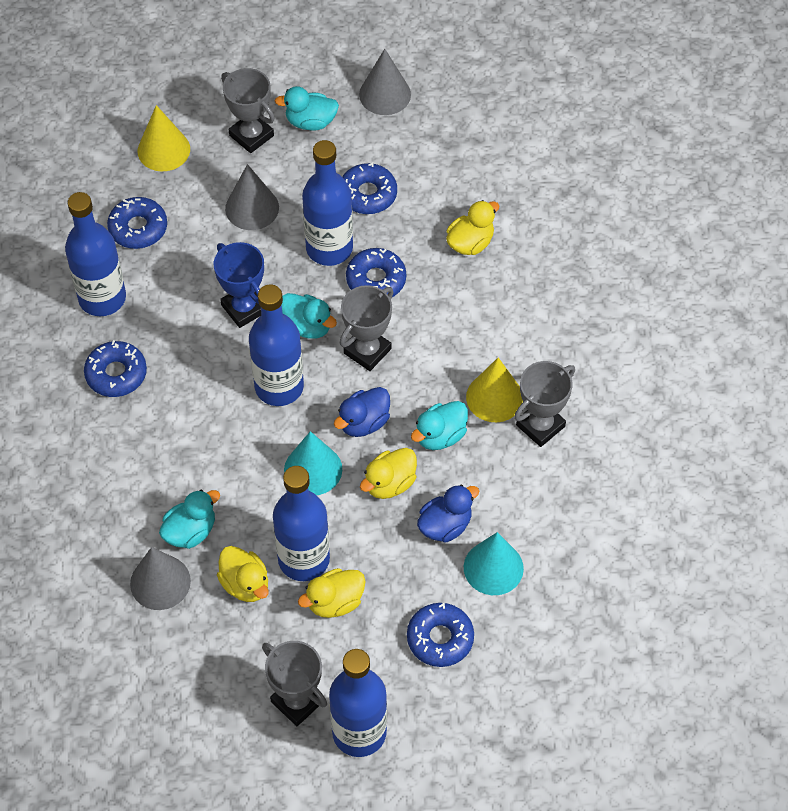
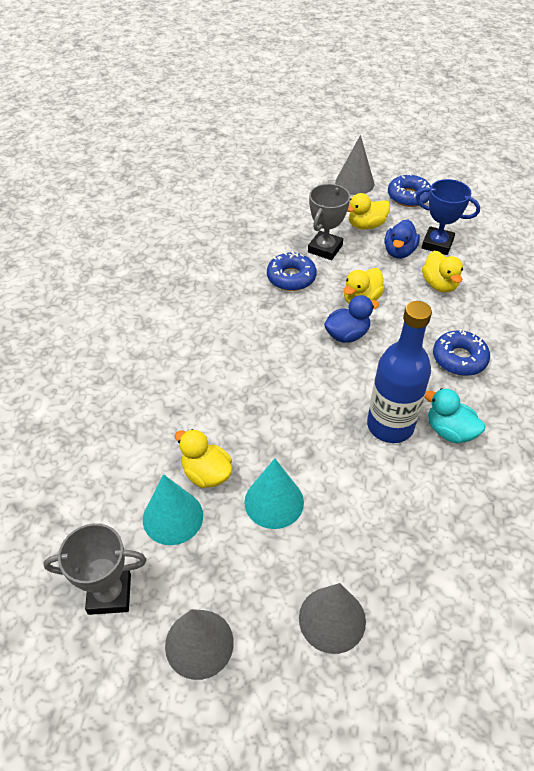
blue bottle: 5 -> 1
blue donut: 5 -> 3
grey trophy: 4 -> 2
turquoise duck: 4 -> 1
yellow cone: 2 -> 0

